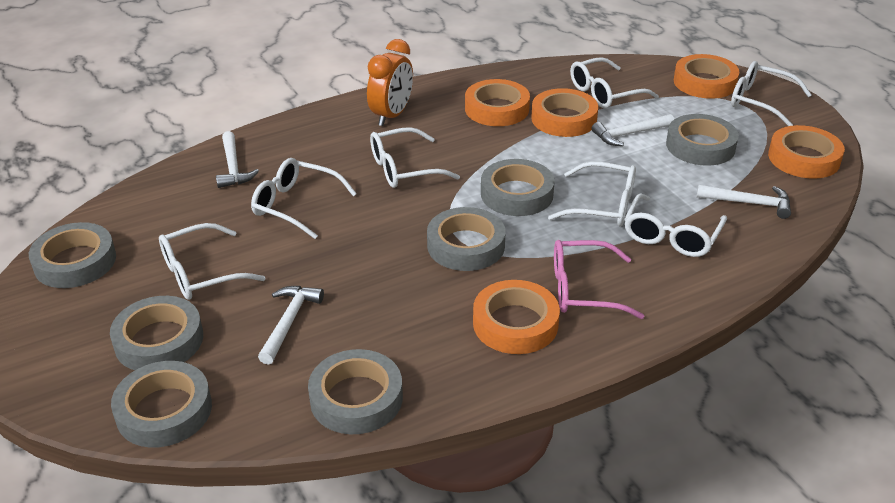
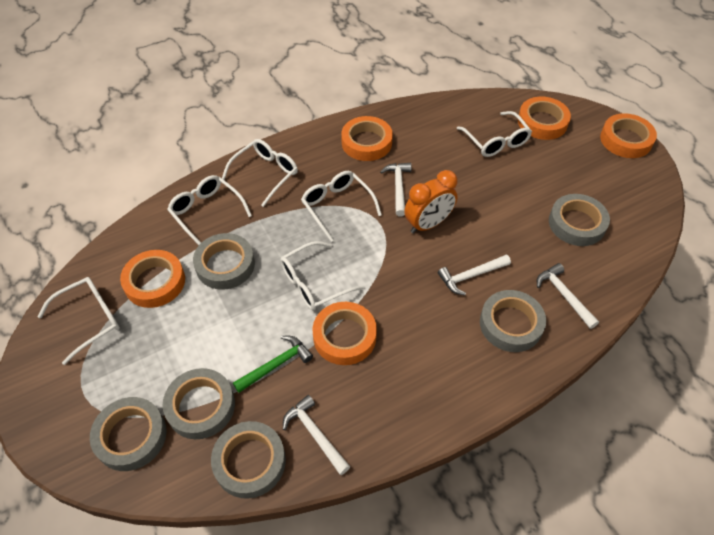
green hammer: 0 -> 1
grey tape: 7 -> 6
pink glasses: 1 -> 0
white glasses: 7 -> 6

